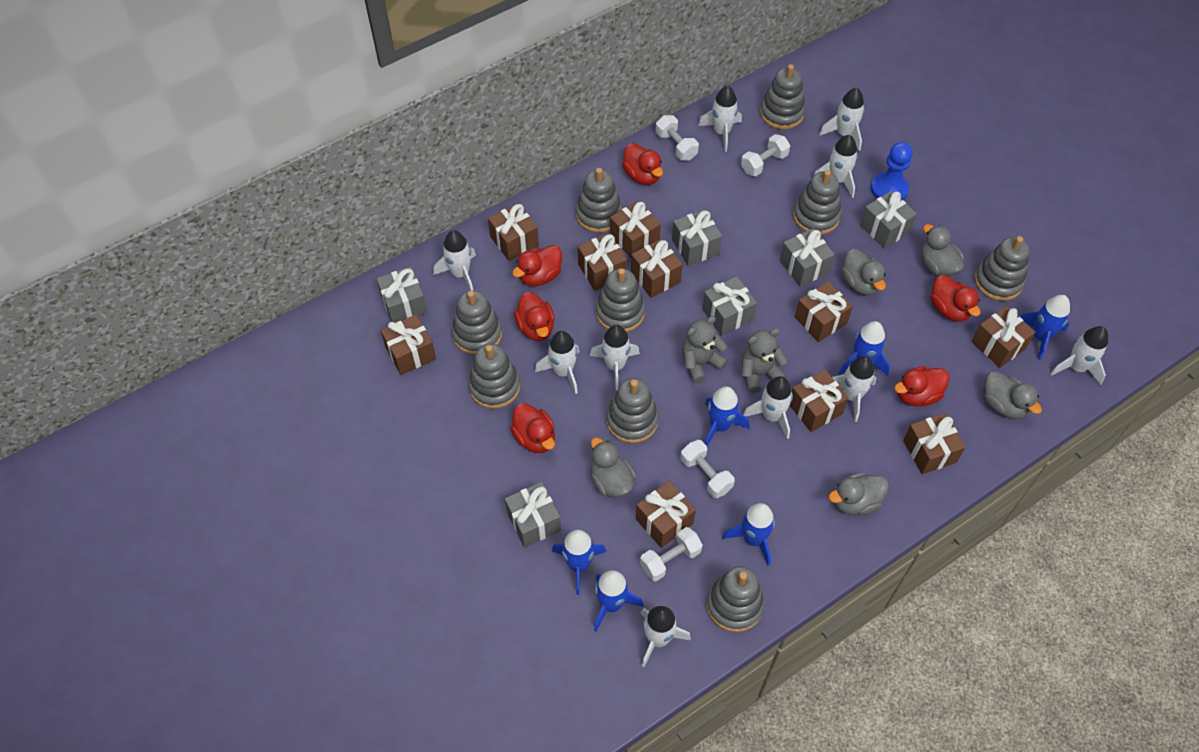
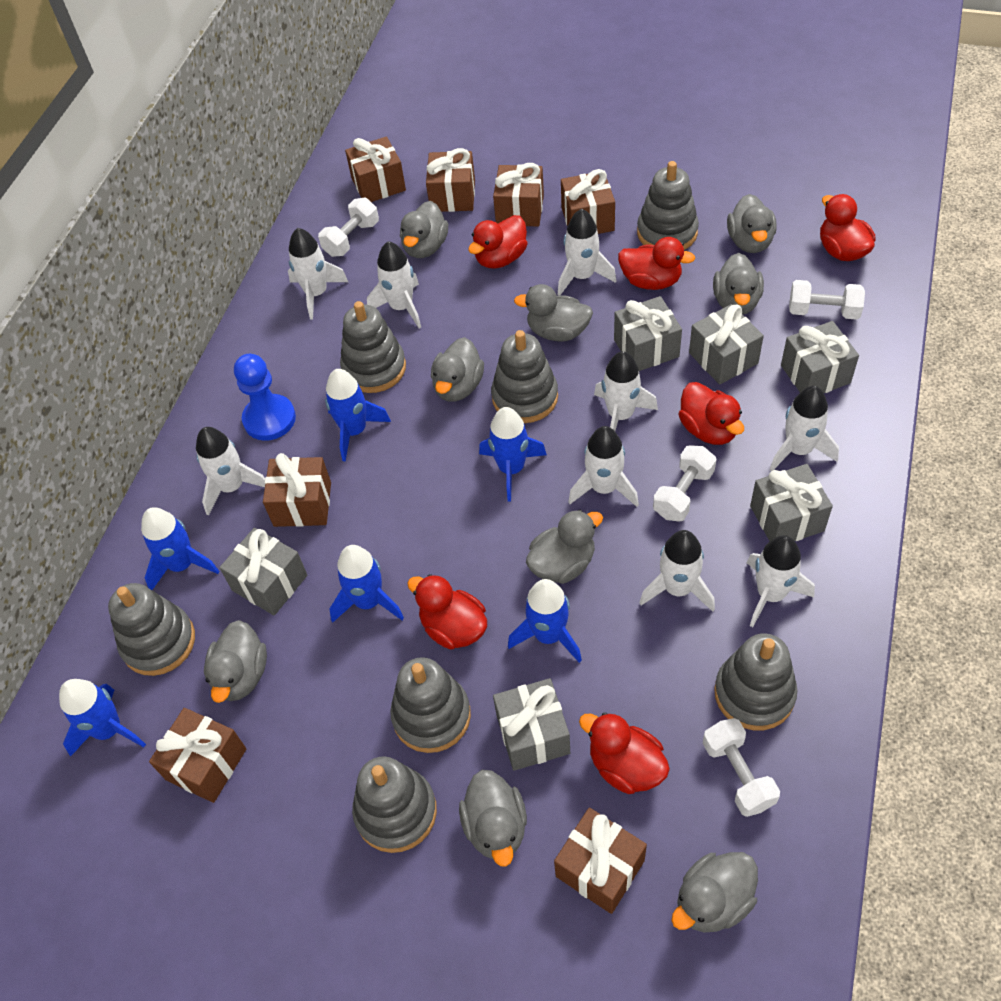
brown gift: 10 -> 7
grey duck: 5 -> 9
grey stacking toy: 9 -> 7
grey teddy bear: 2 -> 0
white rocket: 10 -> 9

